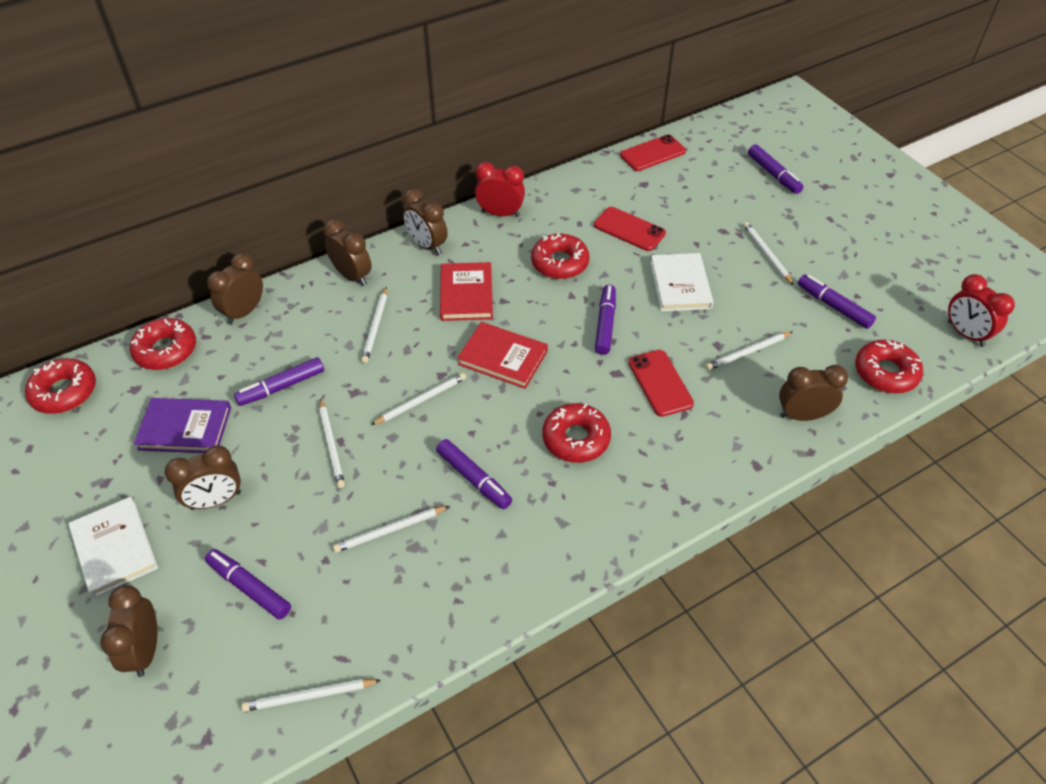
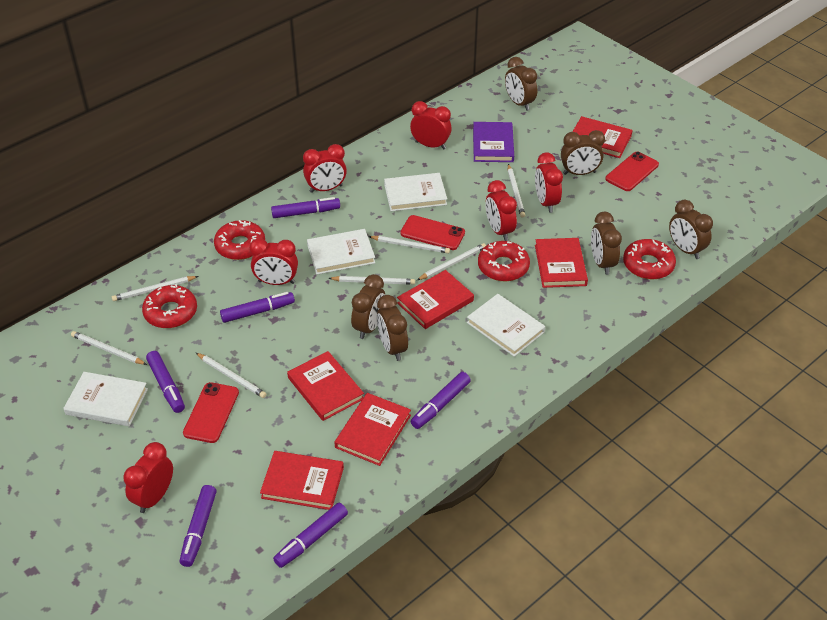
red book: 2 -> 6
red clock: 2 -> 6
red donut: 5 -> 4
white book: 2 -> 4

